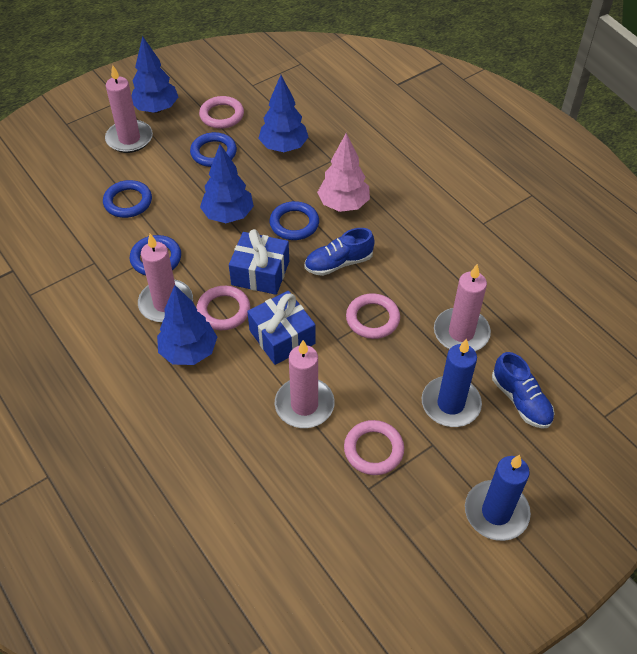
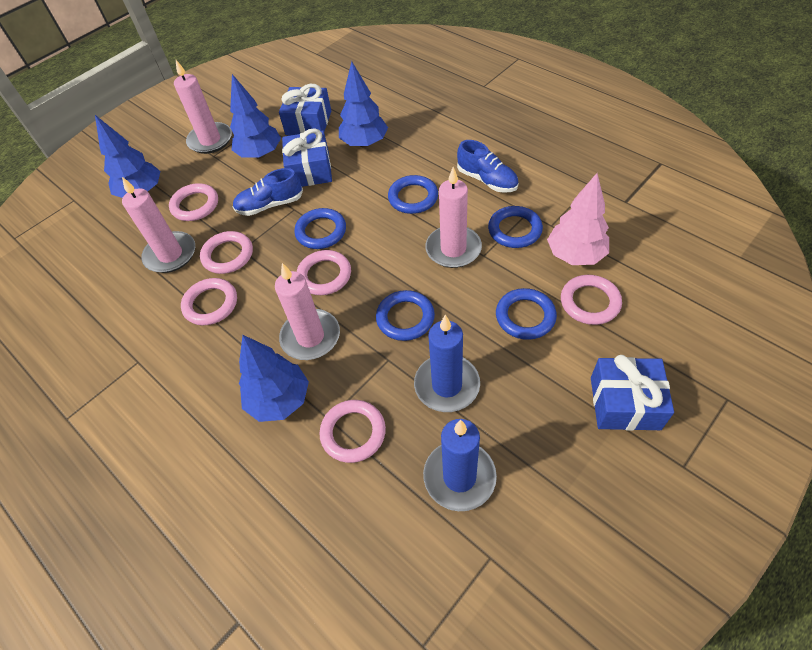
blue gift: 2 -> 3
blue ring: 4 -> 5
pink ring: 4 -> 6

